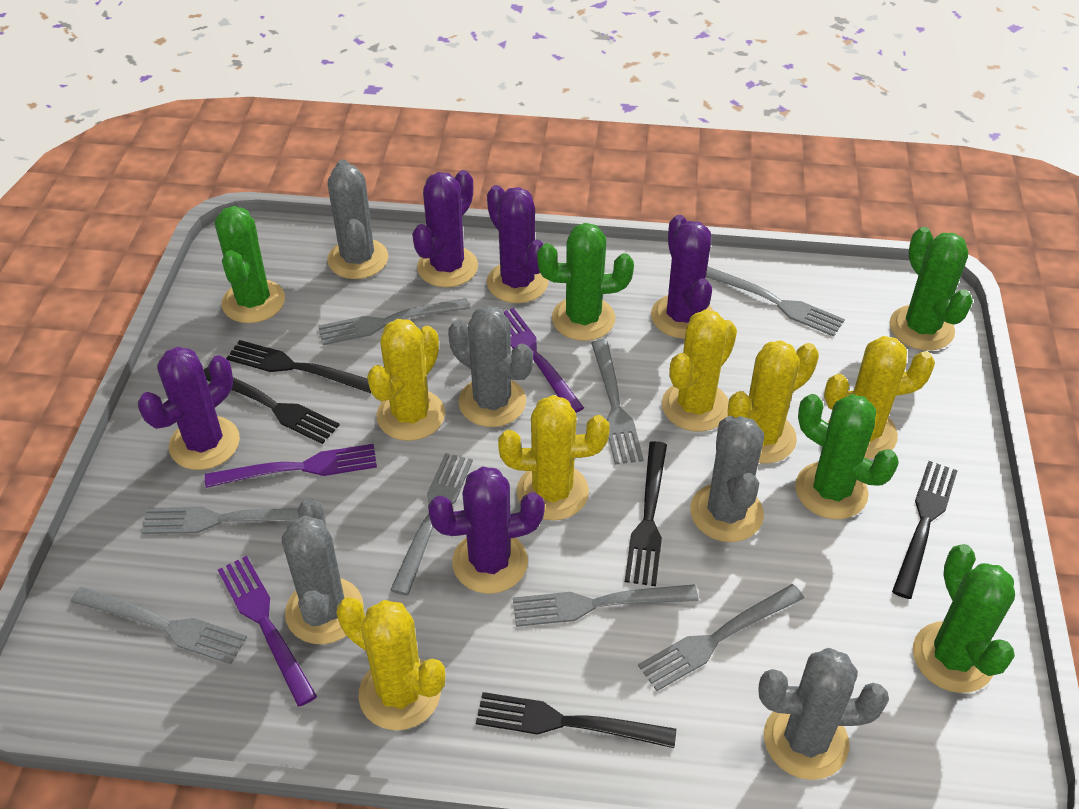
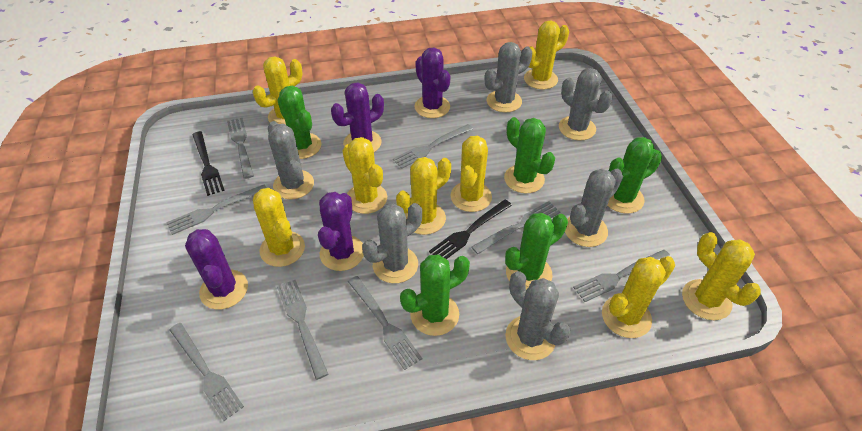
black fork: 5 -> 2
grey cactus: 5 -> 6
purple cactus: 5 -> 4
purple fork: 3 -> 0
yellow cactus: 6 -> 8

